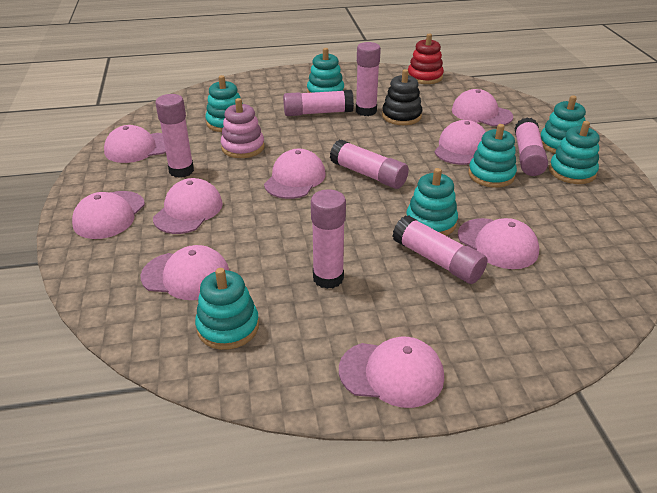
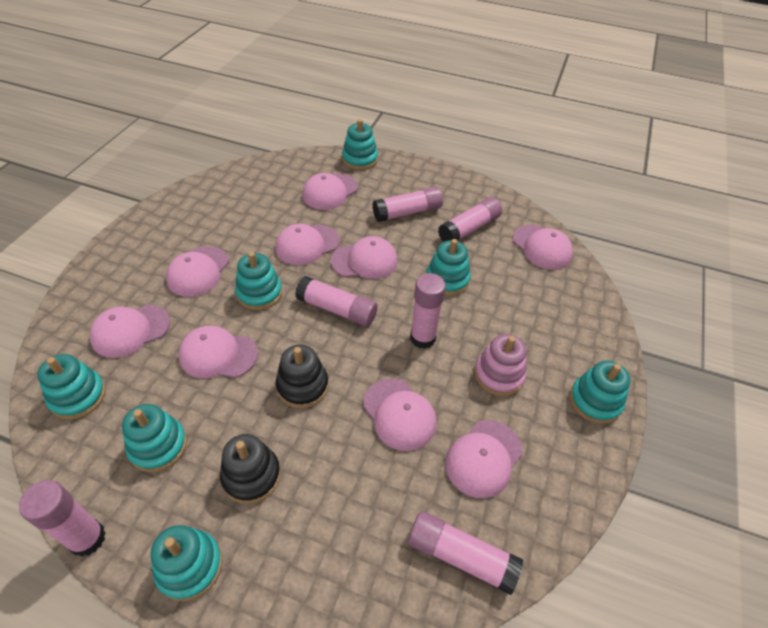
black stacking toy: 1 -> 2
pink glue stick: 7 -> 6
red stacking toy: 1 -> 0

